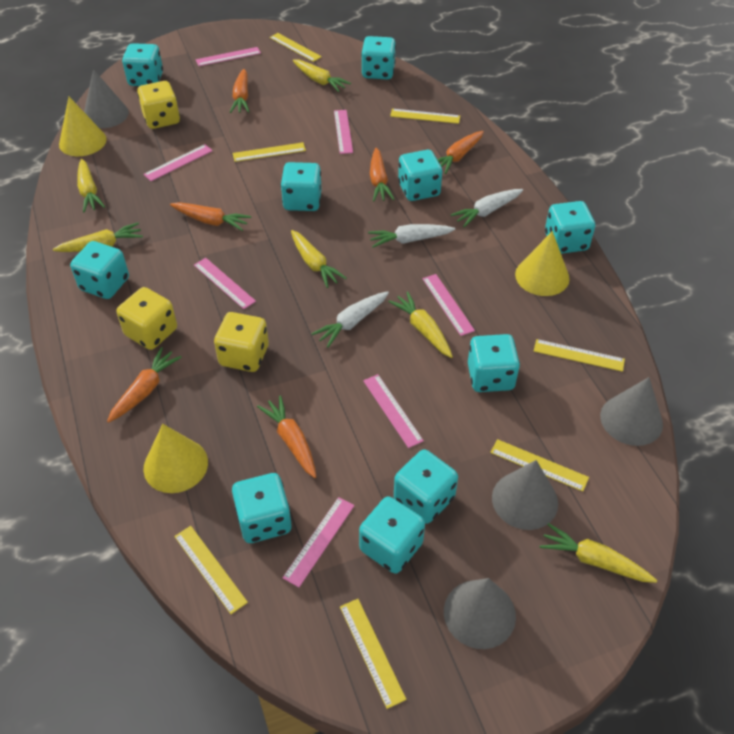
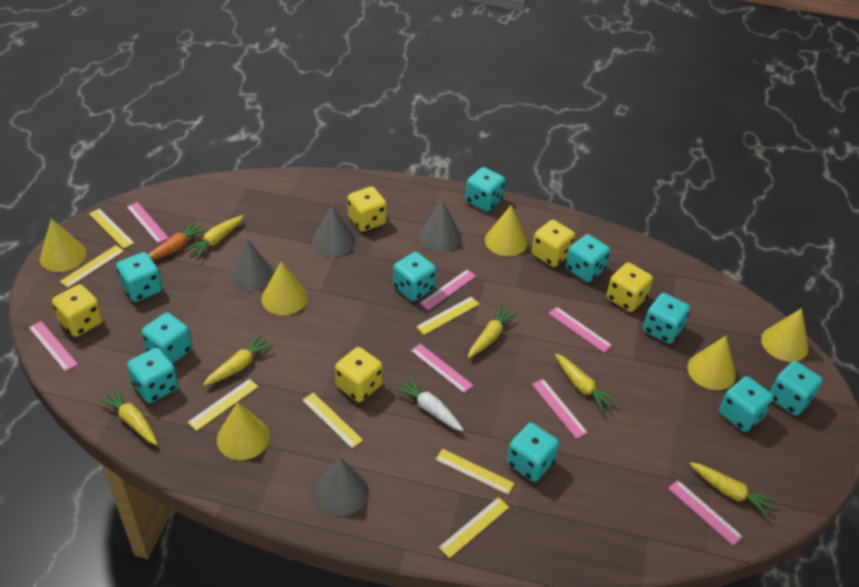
orange carrot: 6 -> 1
white carrot: 3 -> 1
yellow cone: 3 -> 6
yellow dice: 3 -> 5

